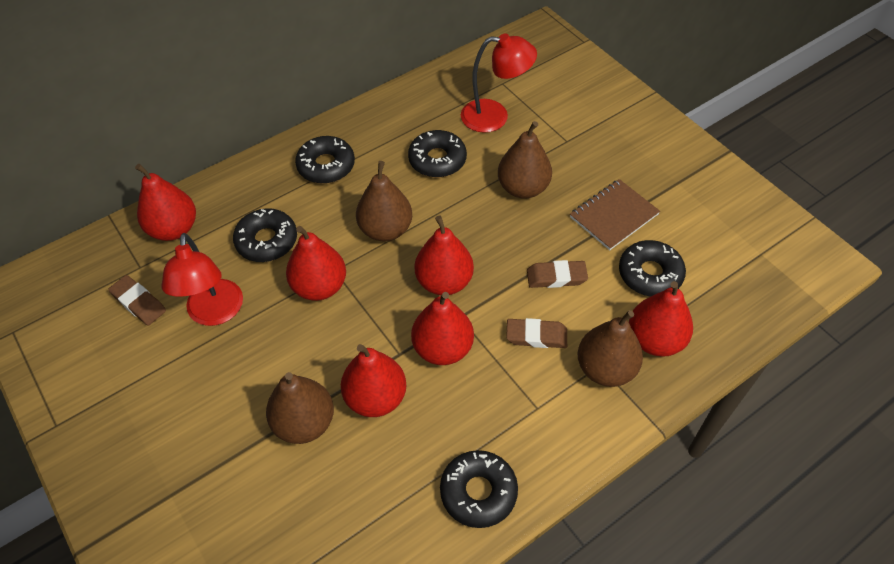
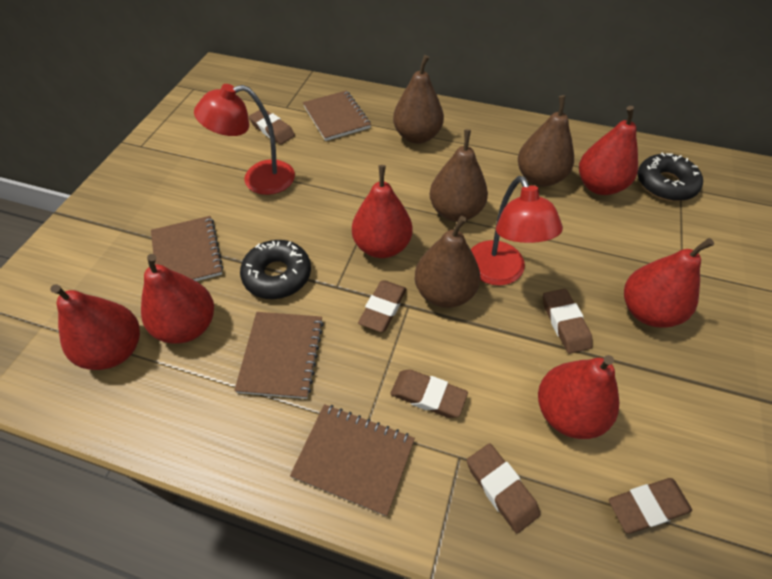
black donut: 5 -> 2
brown eraser: 3 -> 6
brown notebook: 1 -> 4

